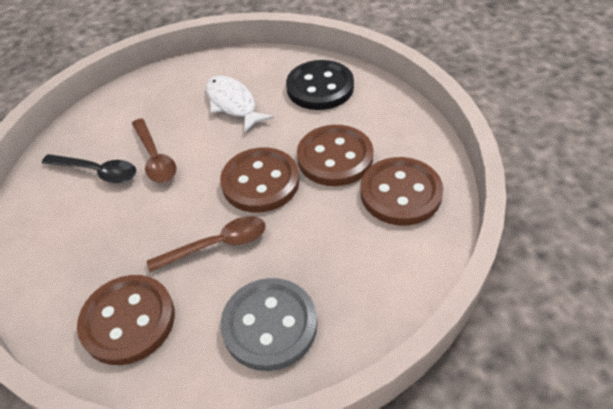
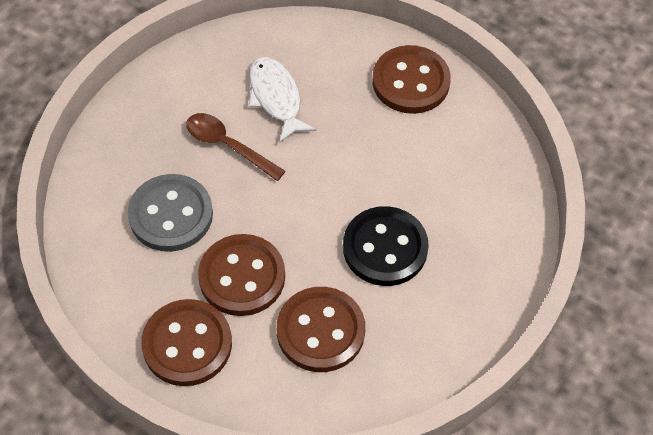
black spoon: 1 -> 0
brown spoon: 2 -> 1

